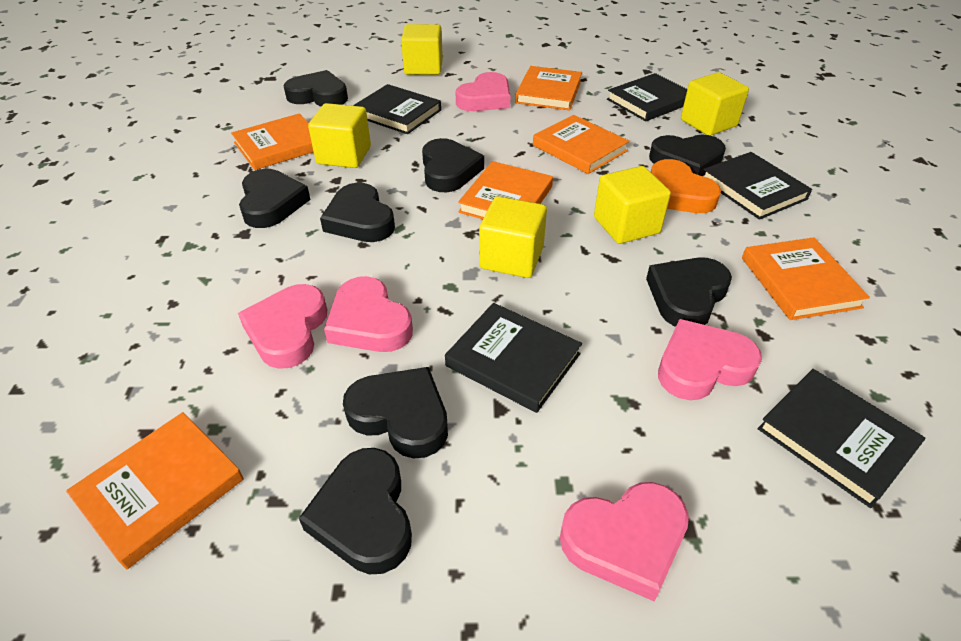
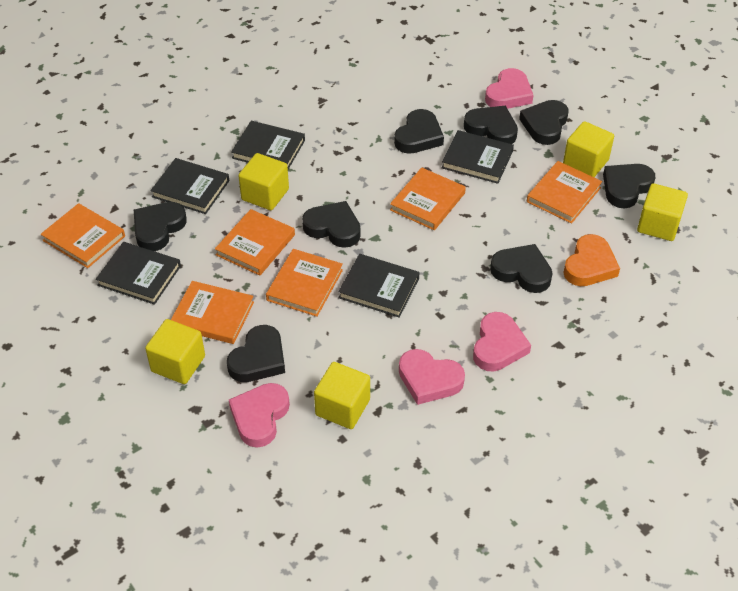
pink heart: 5 -> 4

